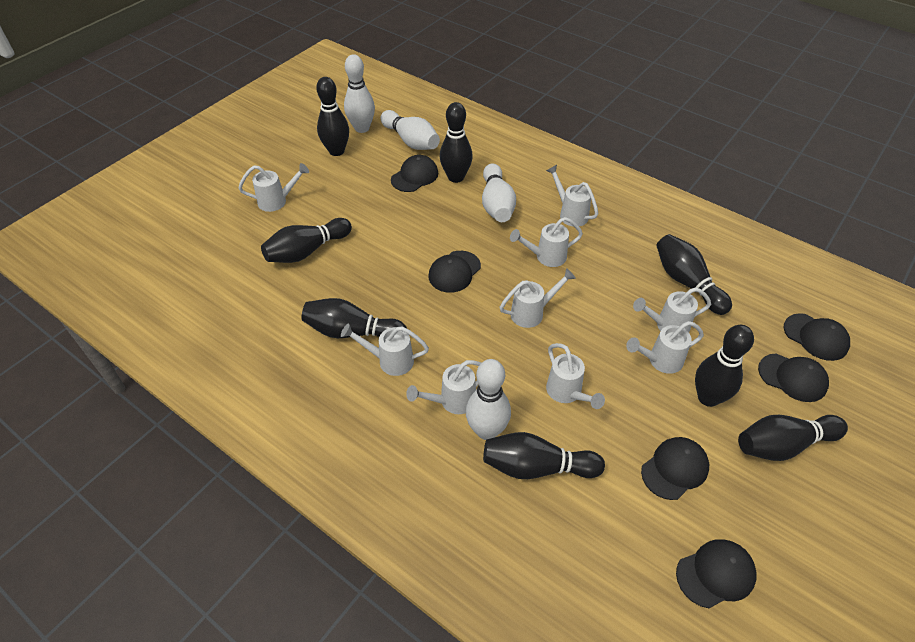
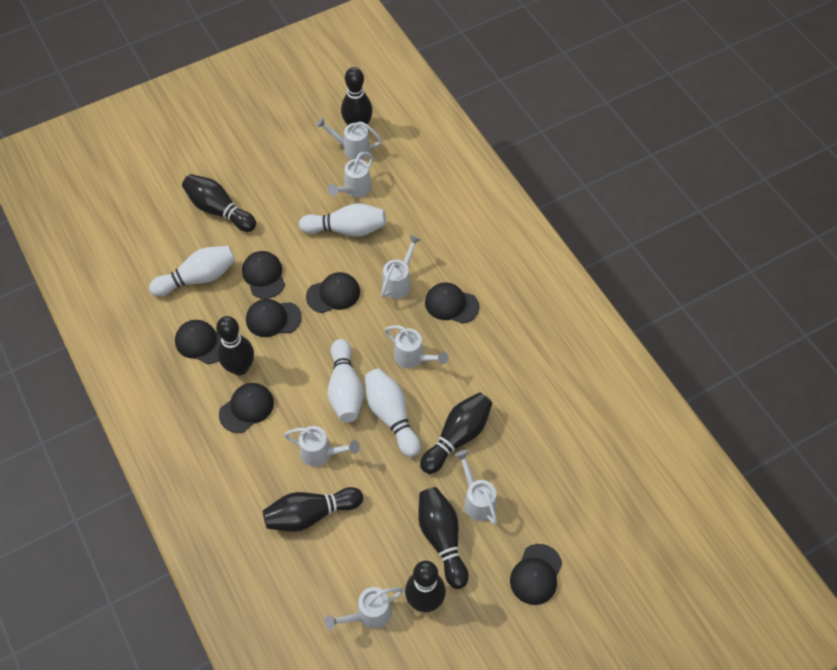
black bowling pin: 8 -> 7
black cap: 6 -> 7
white watering can: 9 -> 7

